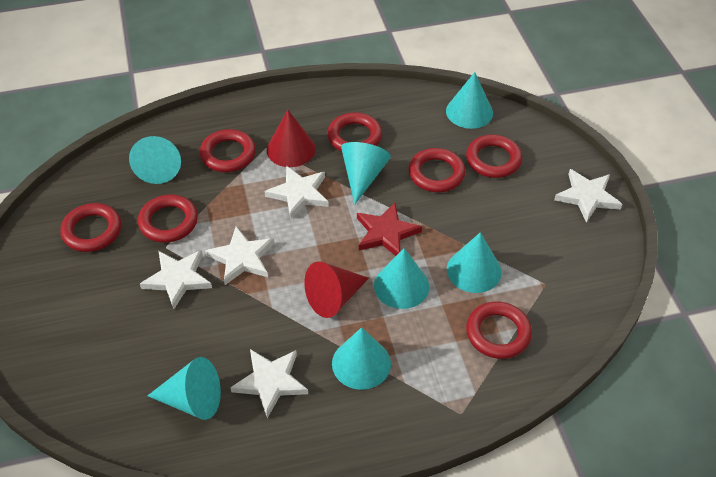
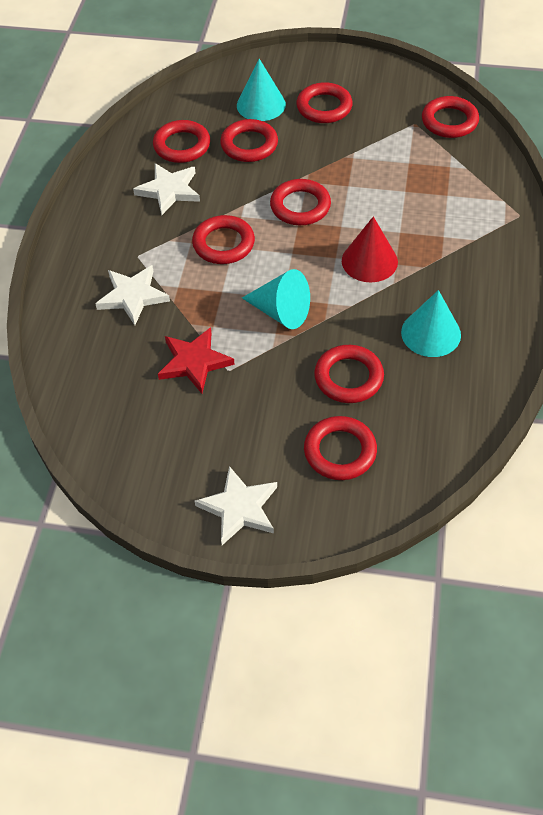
red cone: 2 -> 1
red ring: 7 -> 8
turquoise cone: 7 -> 3
white star: 5 -> 3

